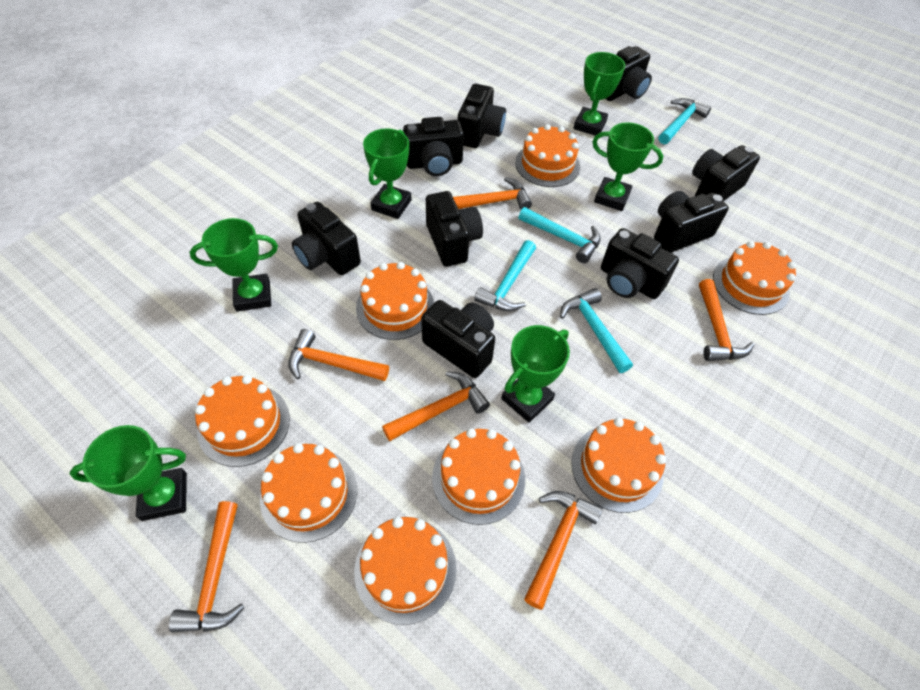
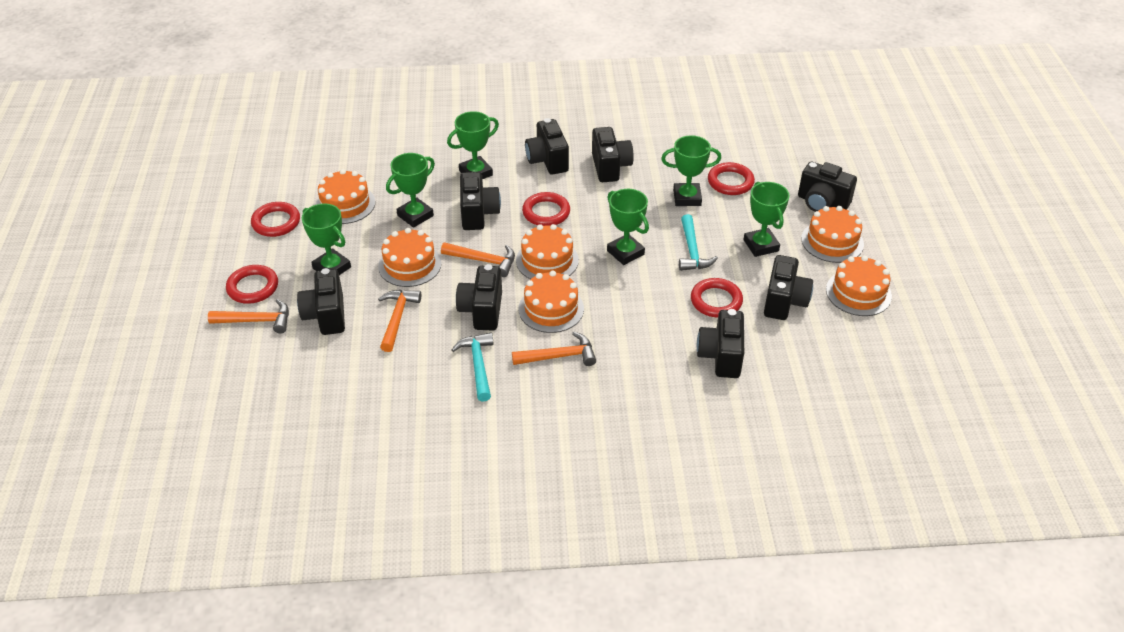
black camera: 9 -> 8
orange cake: 8 -> 6
orange hammer: 6 -> 4
red ring: 0 -> 5
turquoise hammer: 4 -> 2

